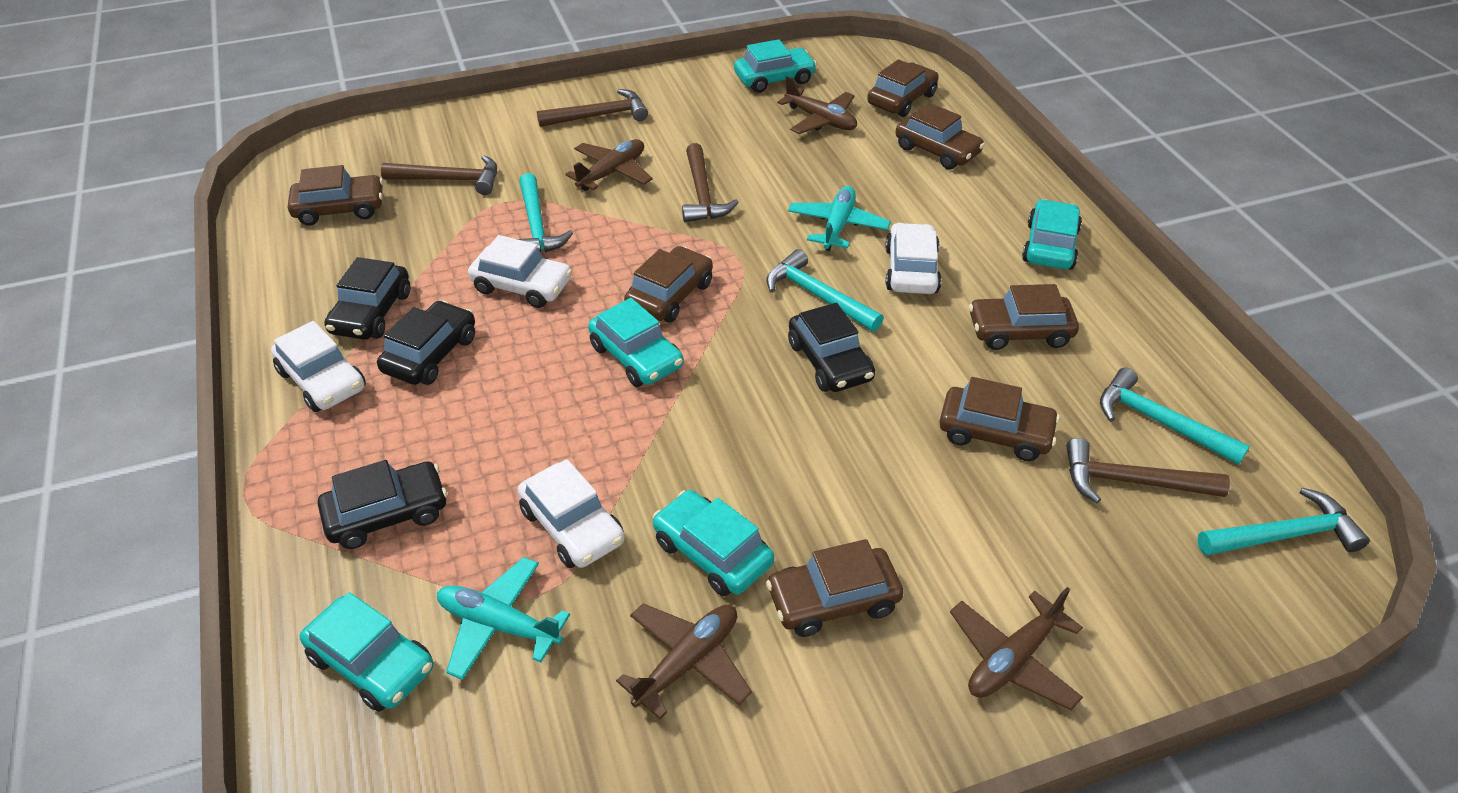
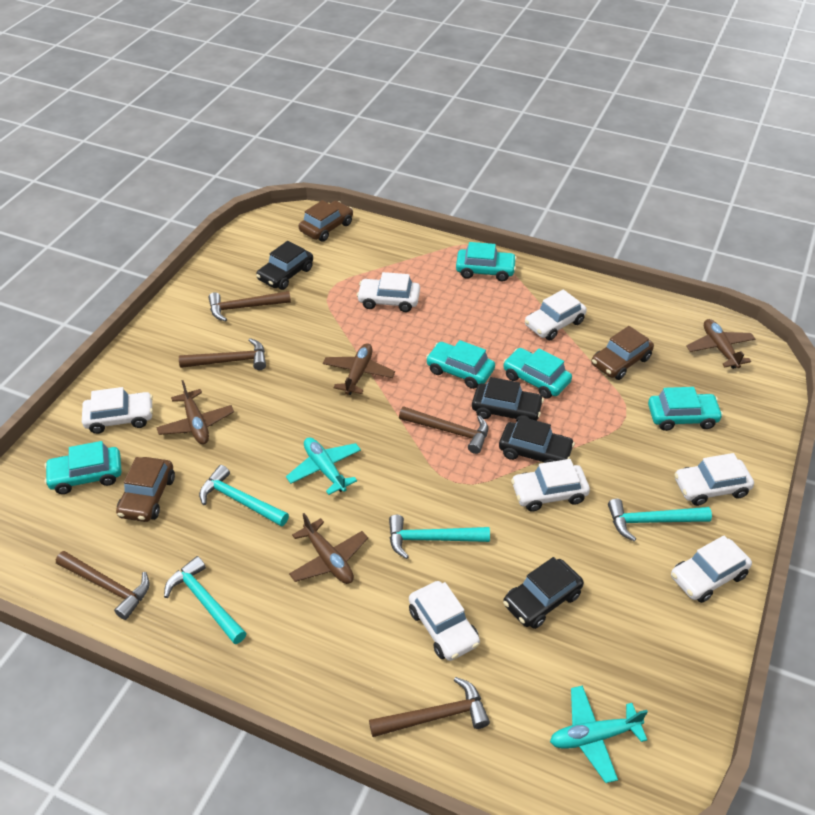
brown car: 7 -> 3
brown hammer: 4 -> 5
white car: 4 -> 7

